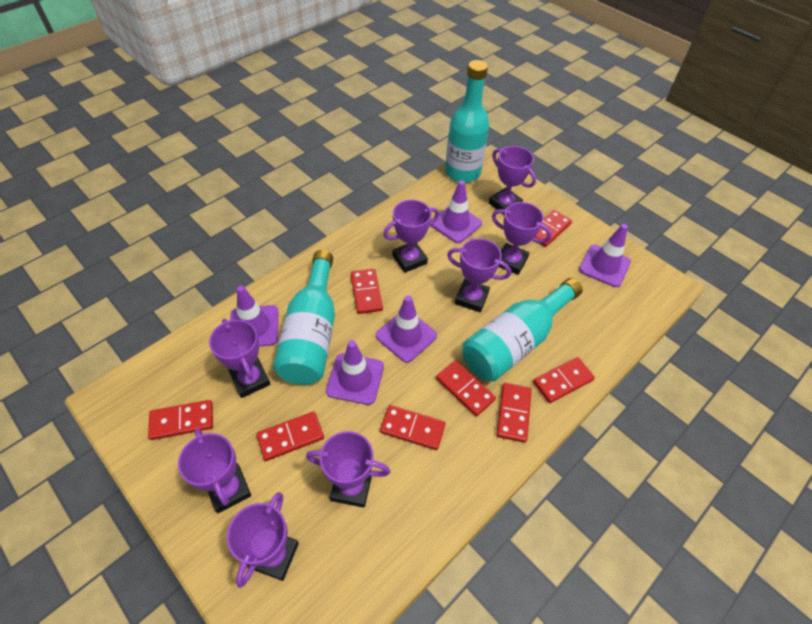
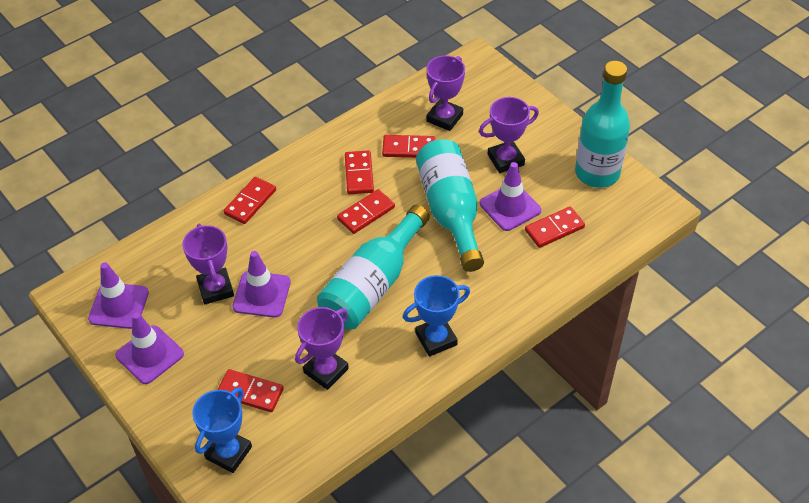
blue trophy: 0 -> 2
purple traffic cone: 5 -> 4
purple trophy: 8 -> 4
red domino: 8 -> 6

